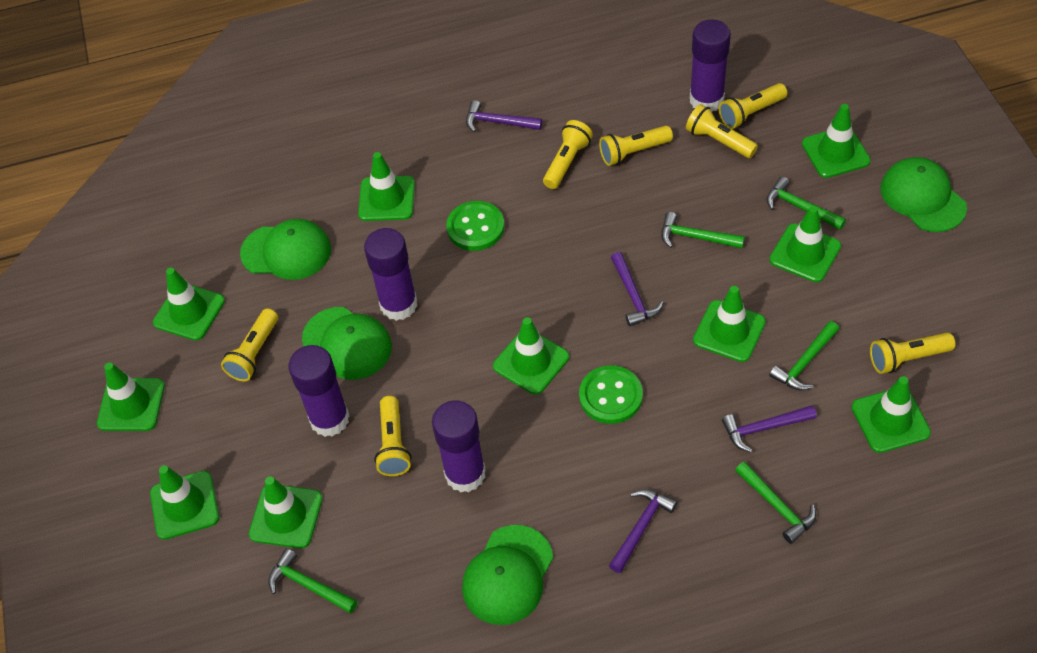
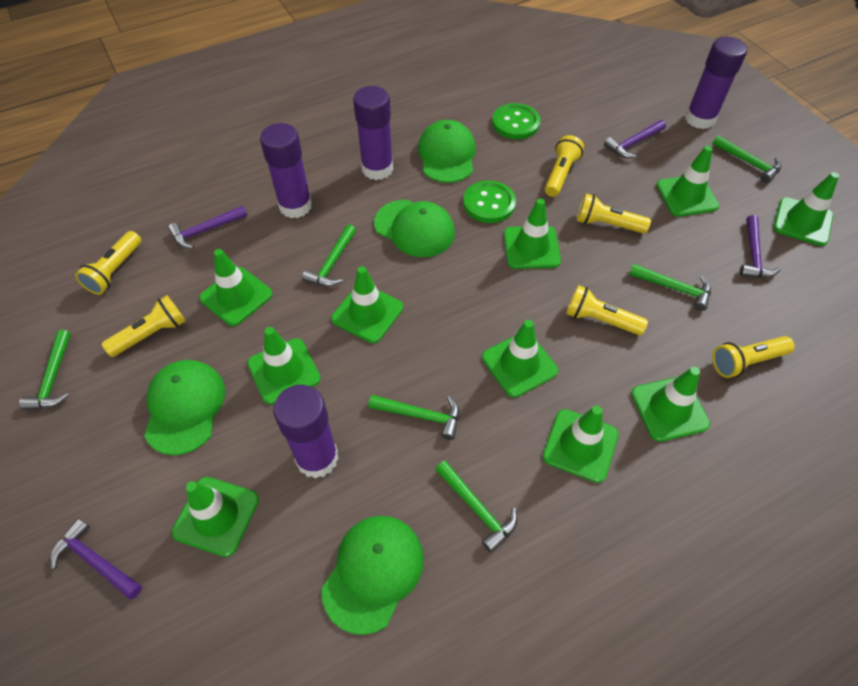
green hammer: 5 -> 6
yellow flashlight: 7 -> 6

